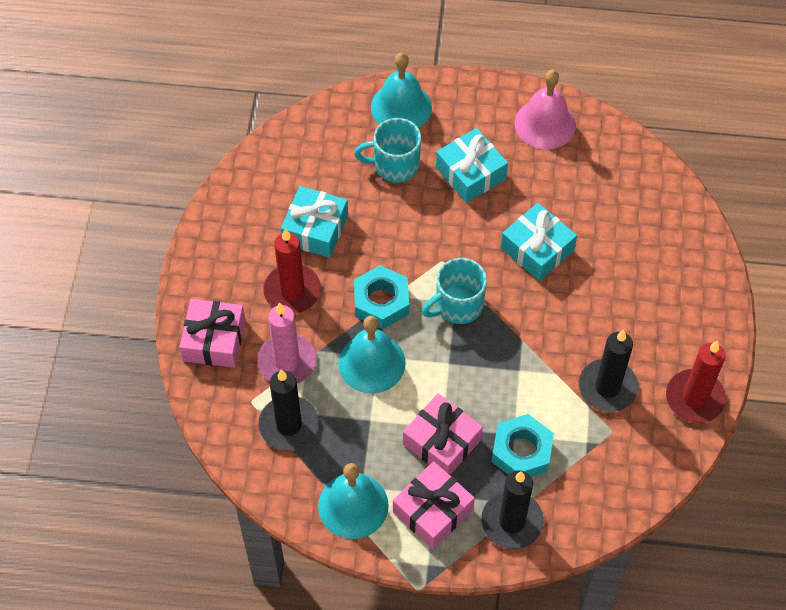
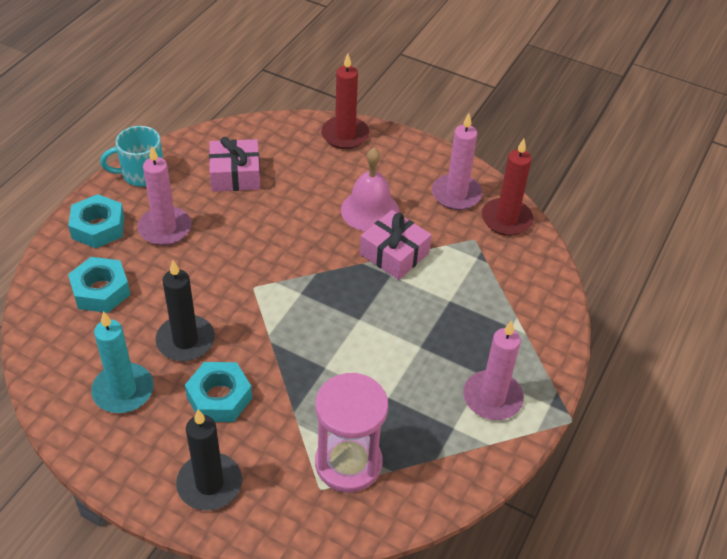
black candle: 3 -> 2
pink candle: 1 -> 3
pink gift: 3 -> 2
pink hourglass: 0 -> 1
turquoise bell: 3 -> 0
turquoise candle: 0 -> 1
turquoise gift: 3 -> 0
turquoise mug: 2 -> 1
turquoise nut: 2 -> 3

